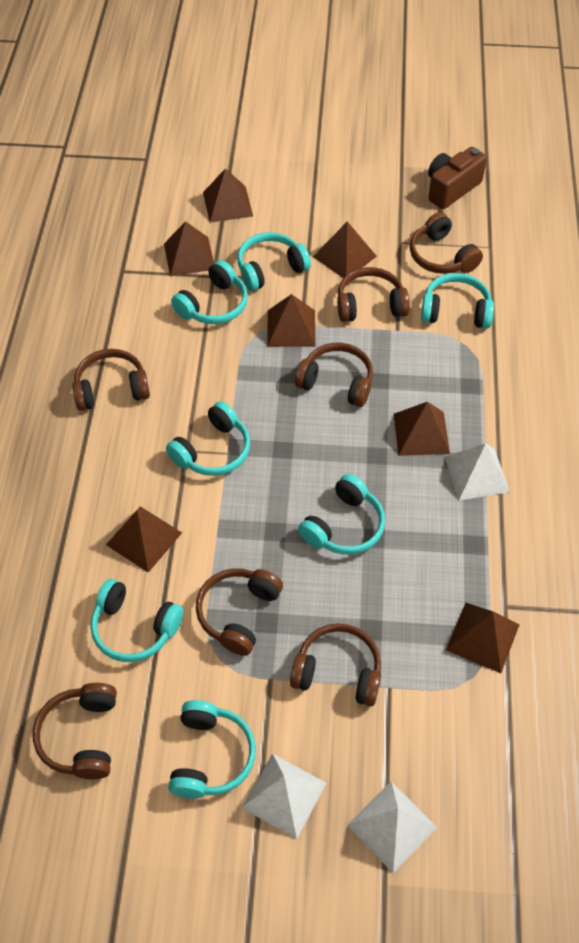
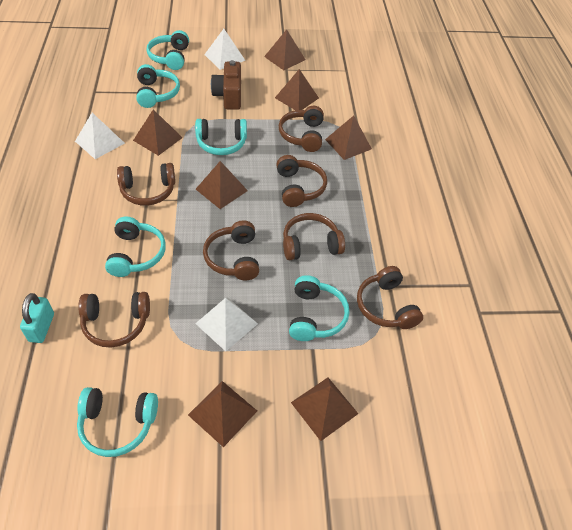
turquoise headphones: 7 -> 6
turquoise padlock: 0 -> 1

